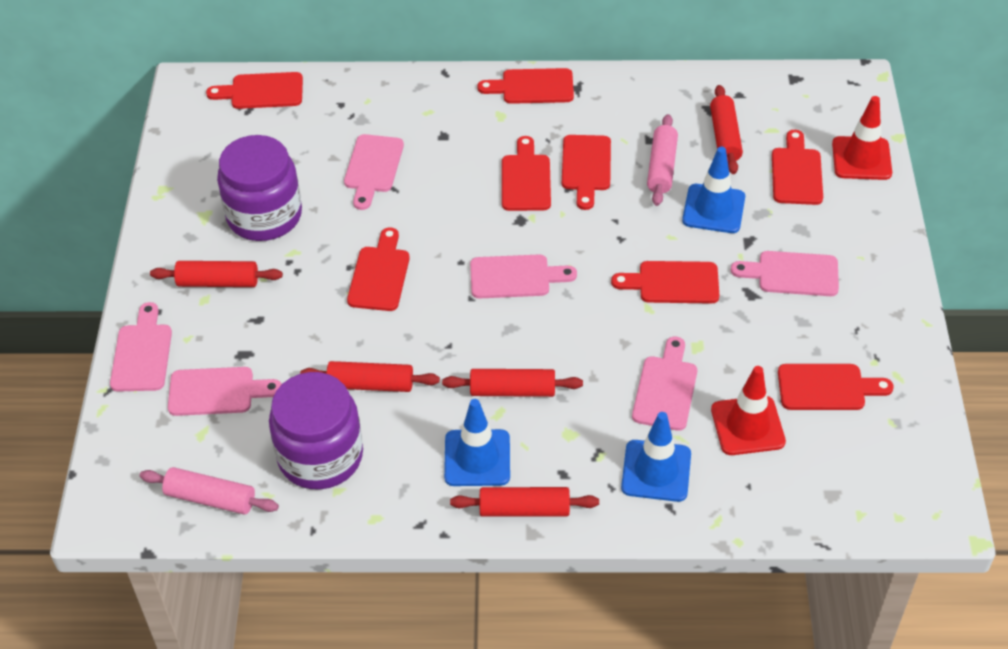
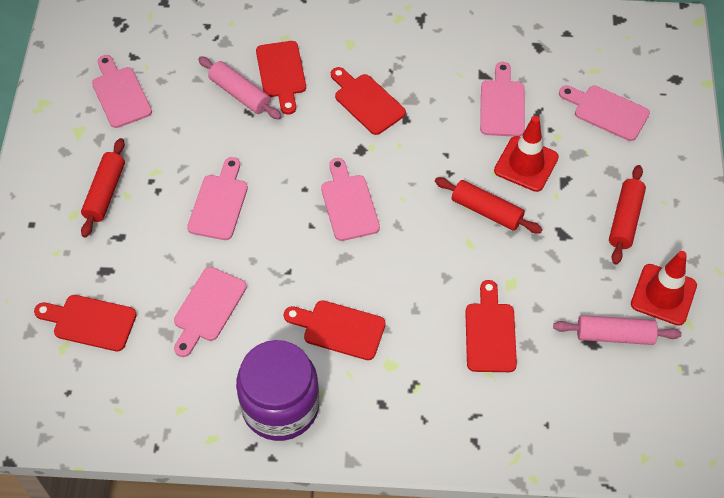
blue traffic cone: 3 -> 0
purple jar: 2 -> 1
red cutting board: 8 -> 5
red rolling pin: 5 -> 3

